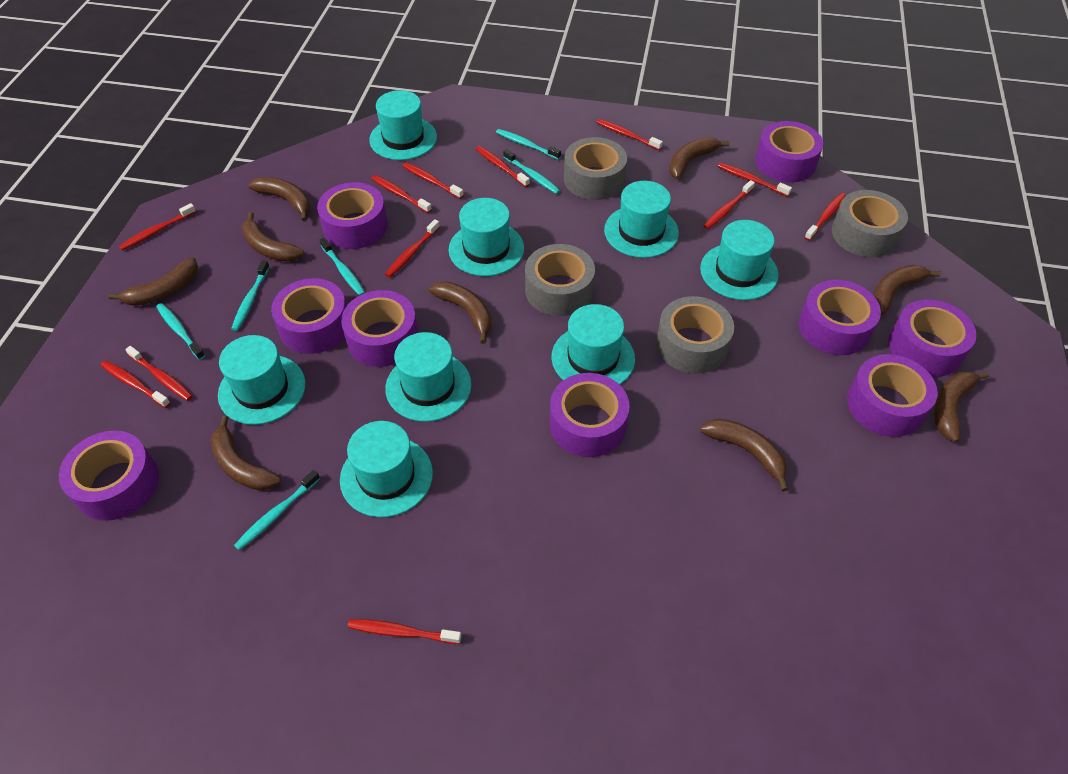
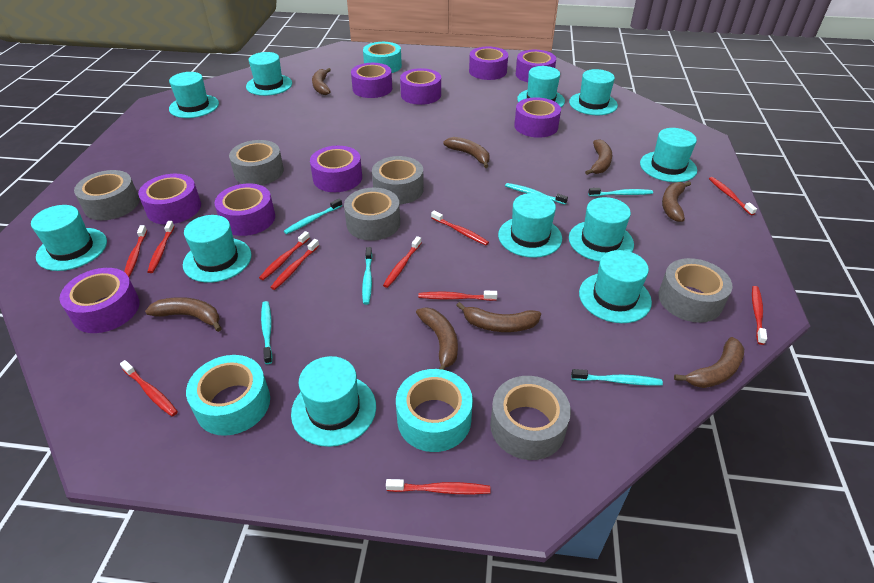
brown banana: 9 -> 8
grey tape: 4 -> 6
red toothbrush: 12 -> 11
turquoise hat: 8 -> 11
turquoise tape: 0 -> 3

